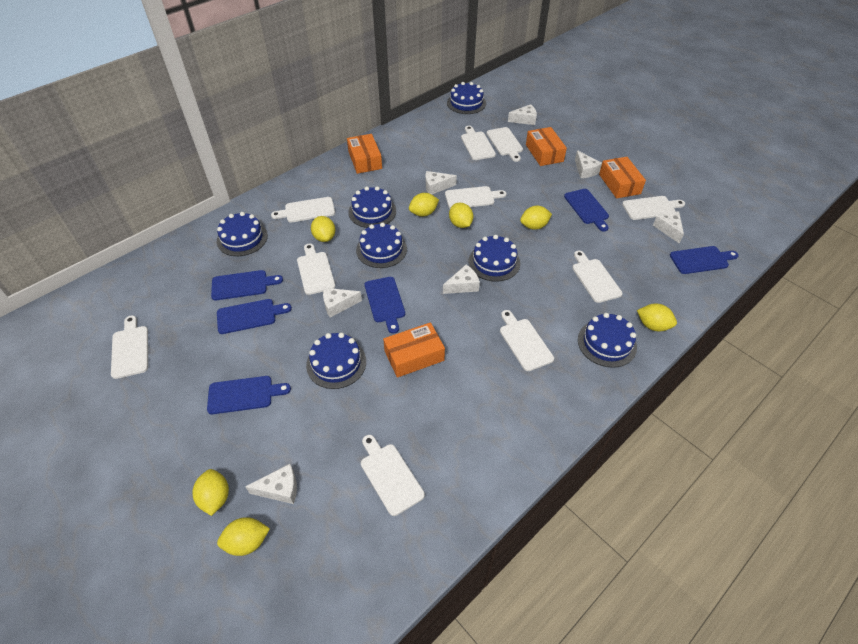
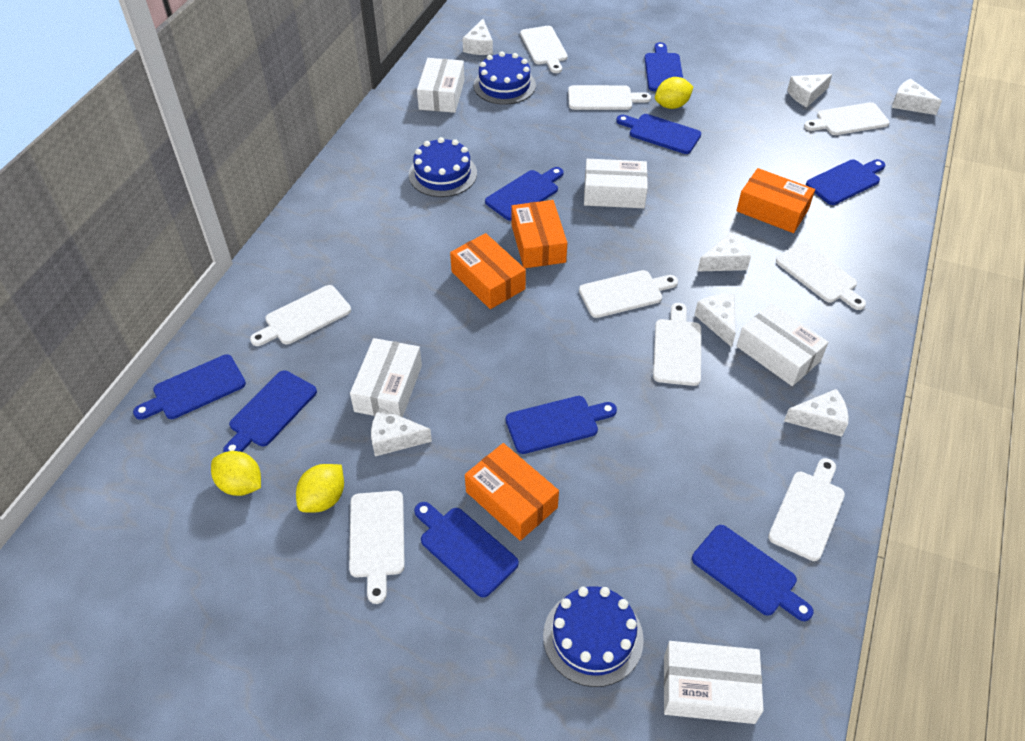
blue cake: 7 -> 3
blue cutting board: 6 -> 9
white box: 0 -> 5
white cutting board: 10 -> 9
yellow lemon: 7 -> 3

